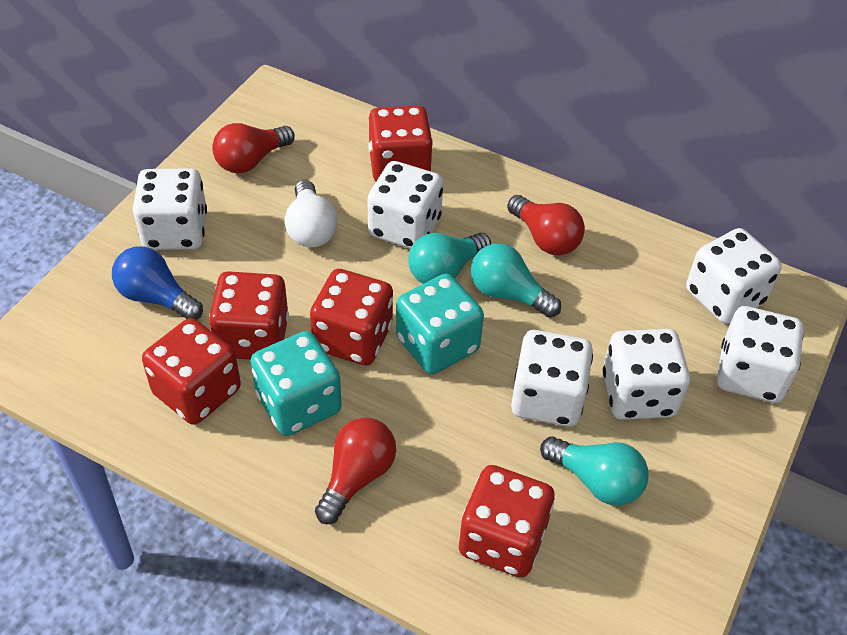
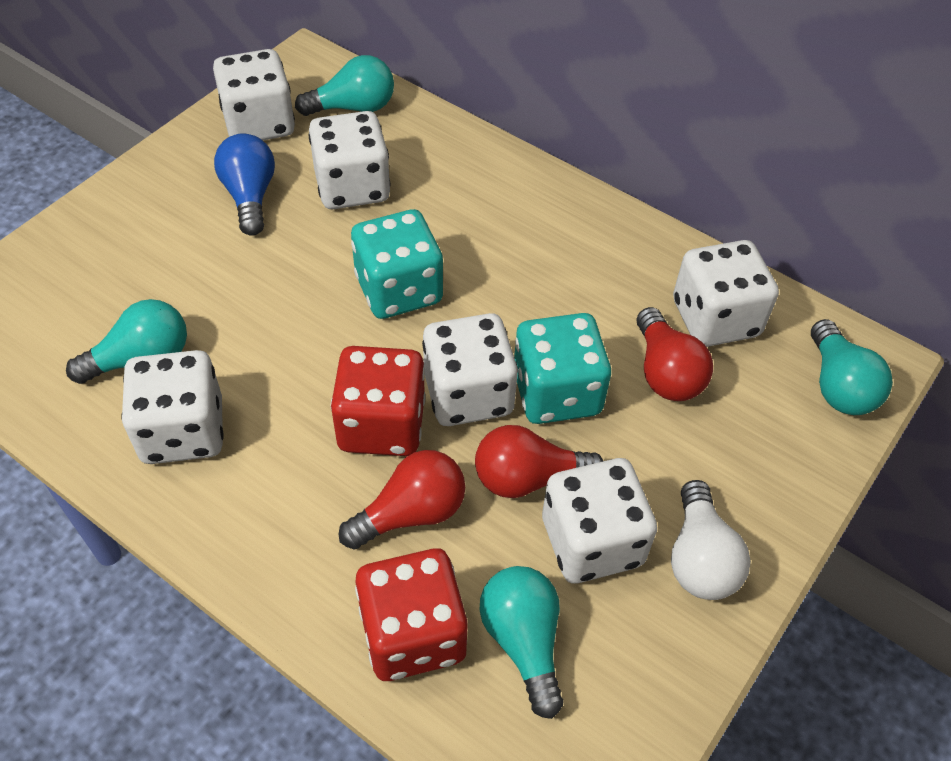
red dice: 5 -> 2
turquoise light bulb: 3 -> 4

